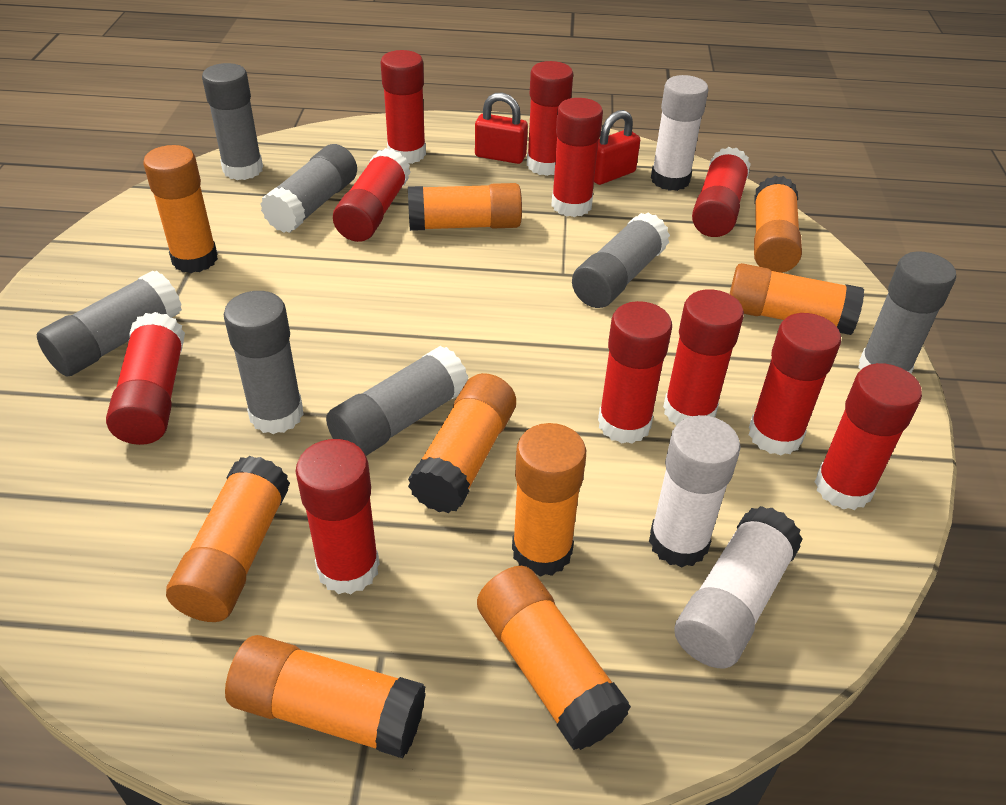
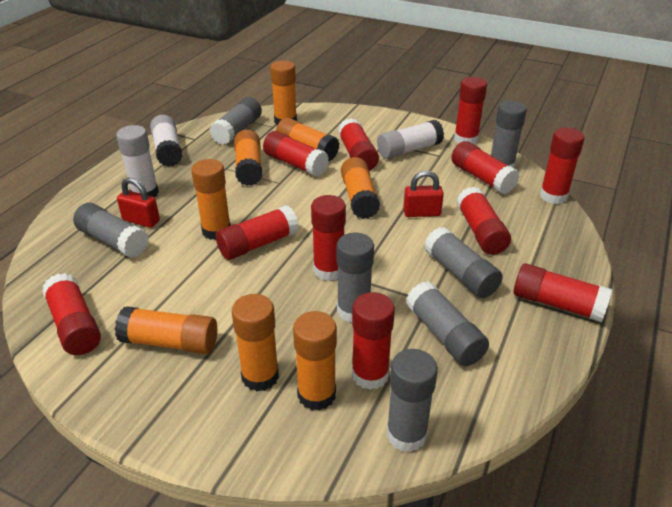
orange glue stick: 9 -> 8

